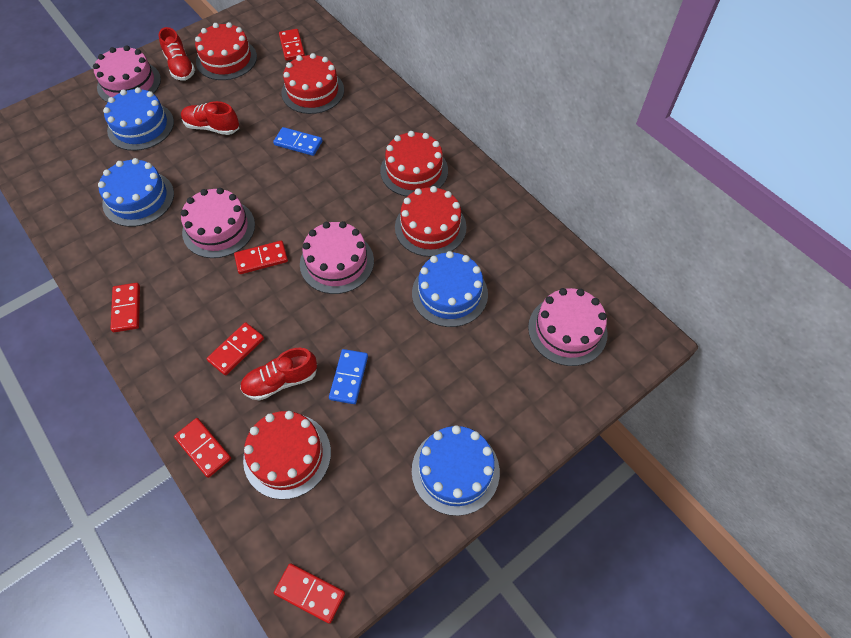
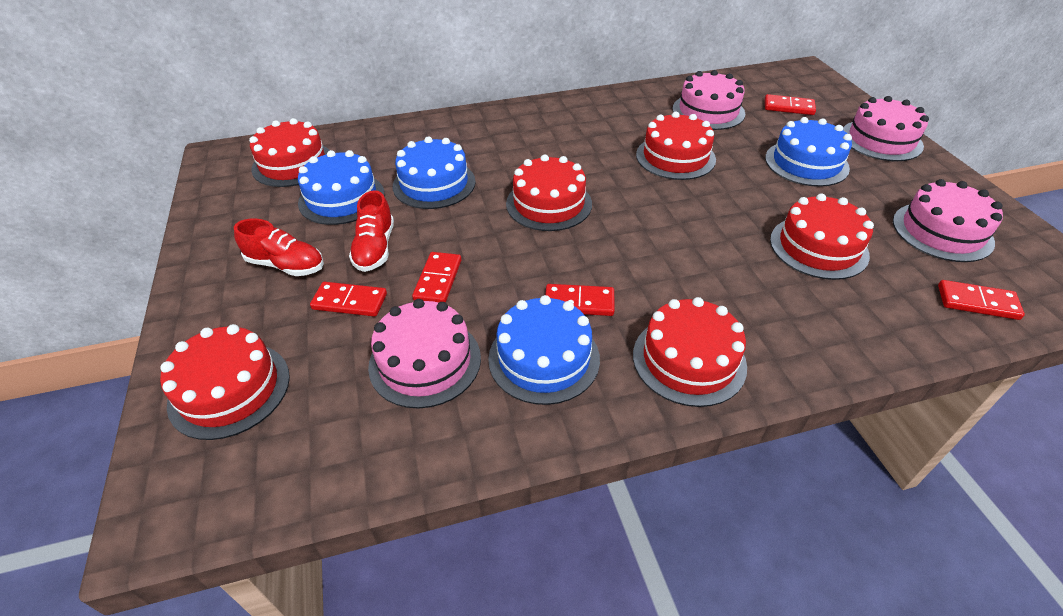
blue domino: 2 -> 0
red cake: 5 -> 6
red domino: 6 -> 5
red shoe: 3 -> 2

